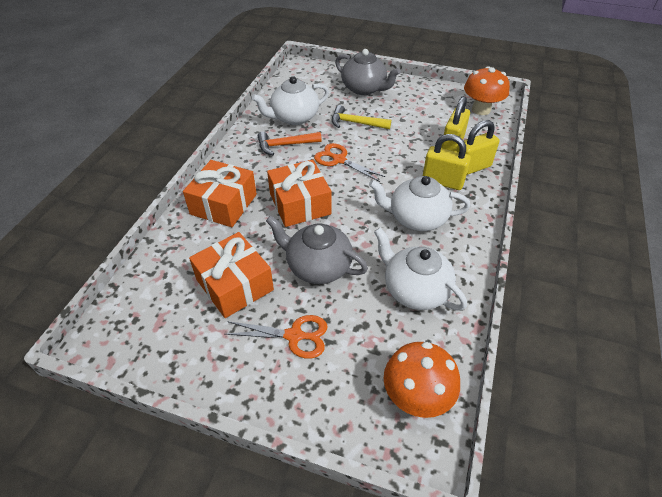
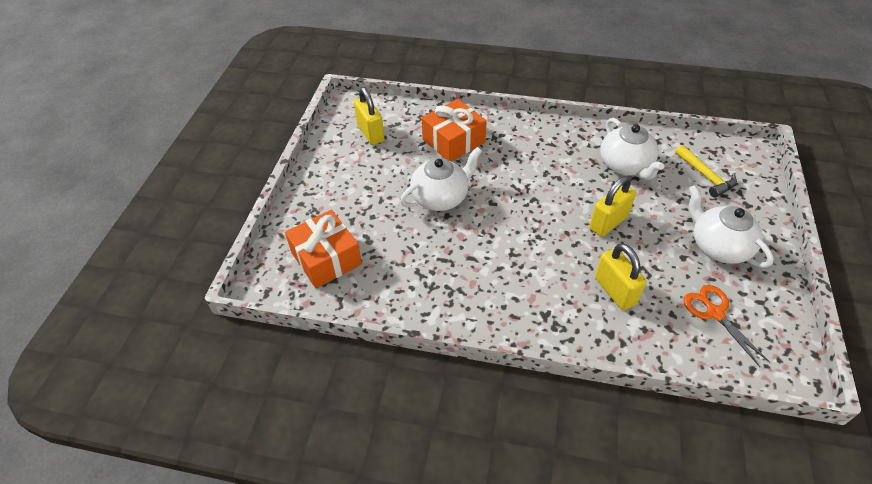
grey teapot: 2 -> 0
orange gift: 3 -> 2
orange hammer: 1 -> 0
orange mushroom: 2 -> 0
orange scissors: 2 -> 1

